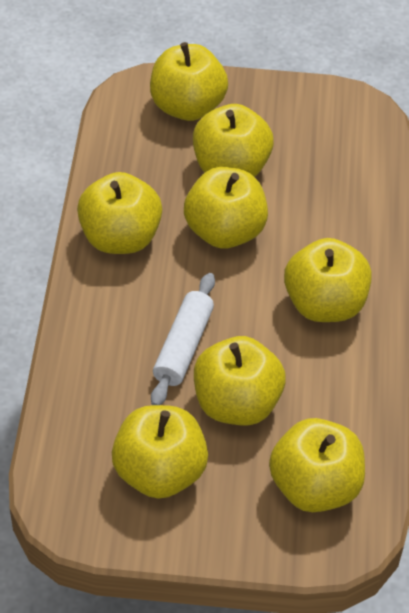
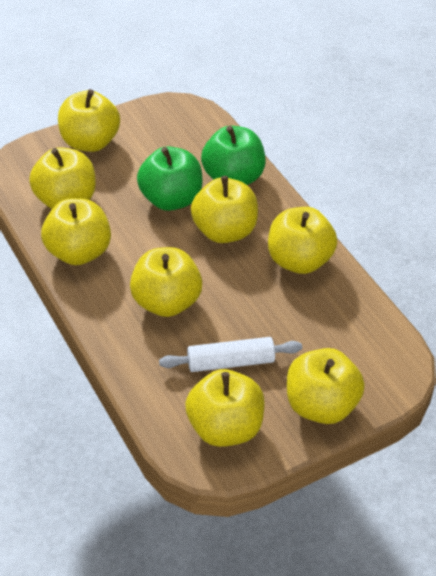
green apple: 0 -> 2

